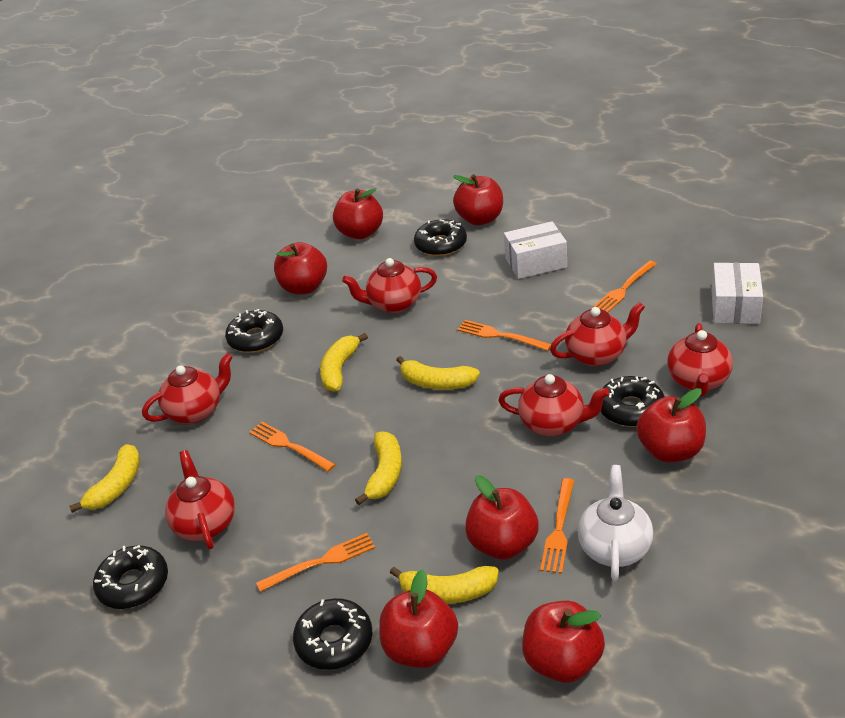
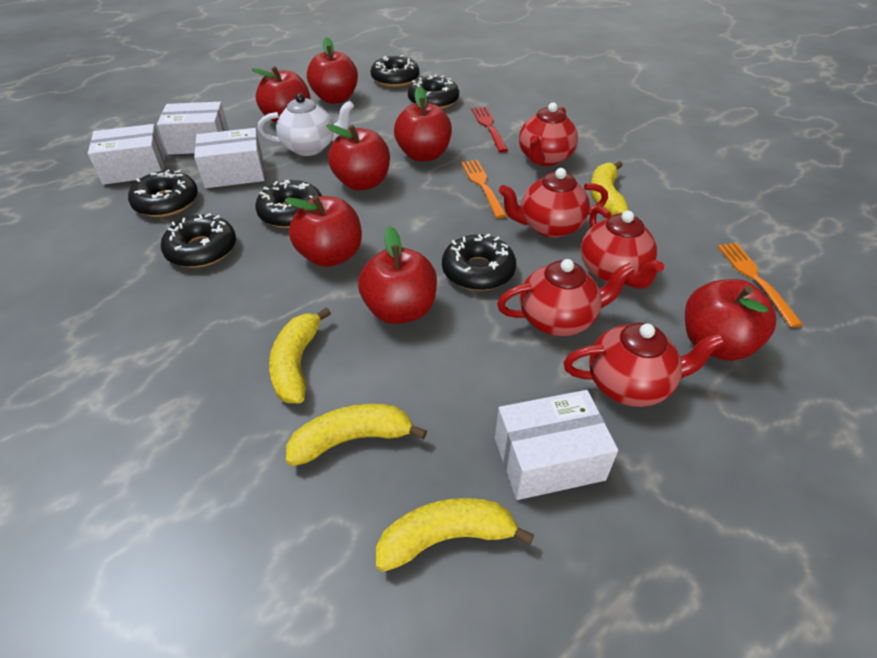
black donut: 5 -> 6
orange fork: 5 -> 2
red fork: 0 -> 1
red teapot: 6 -> 5
white box: 2 -> 4
yellow banana: 5 -> 4

